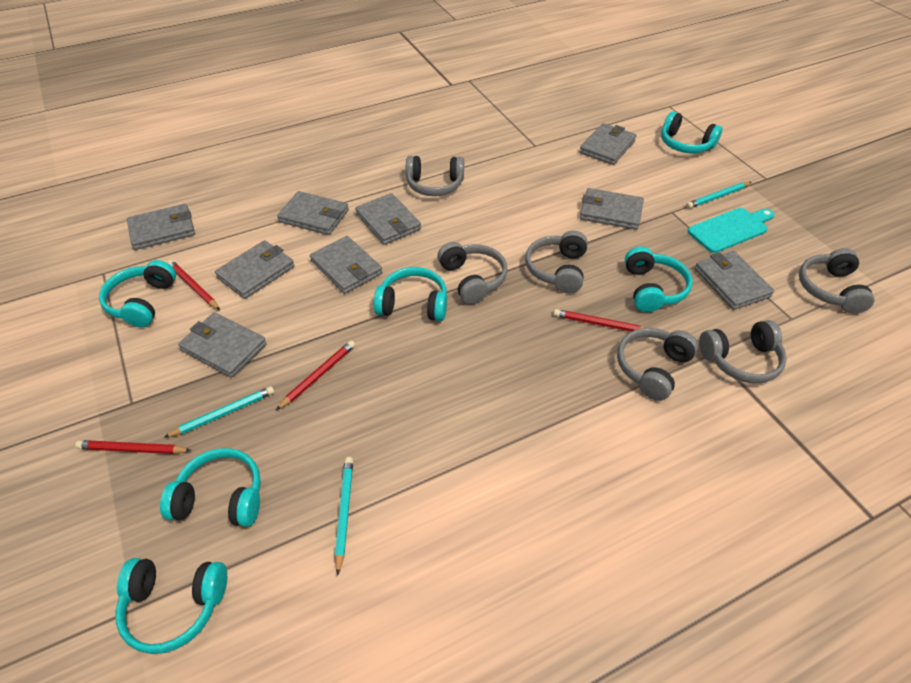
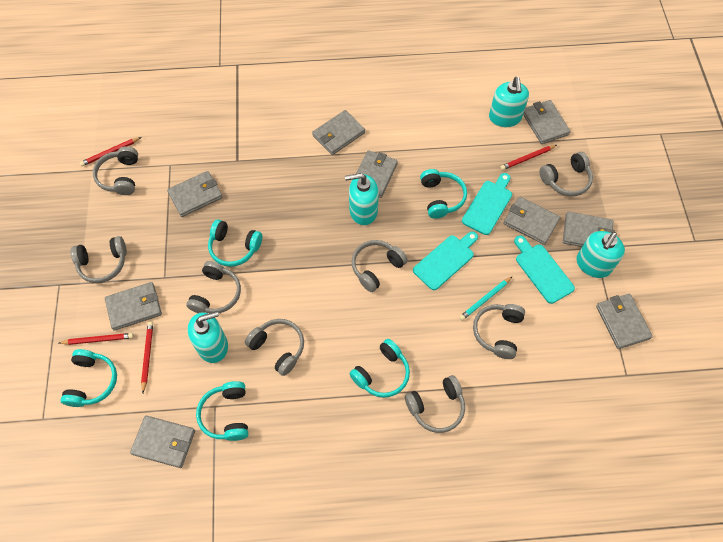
grey headphones: 6 -> 8
turquoise cutting board: 1 -> 3
turquoise headphones: 6 -> 5
turquoise pencil: 3 -> 1
turquoise soap dispenser: 0 -> 4

